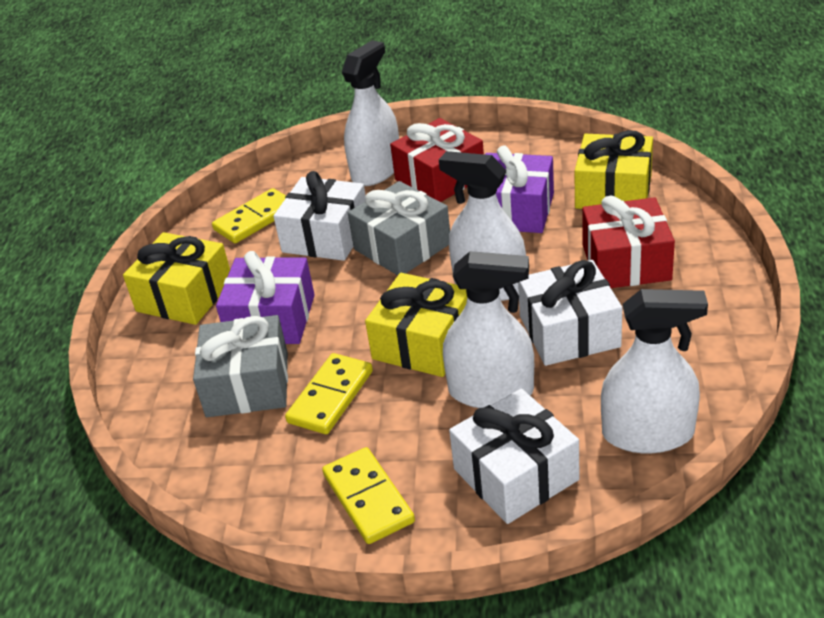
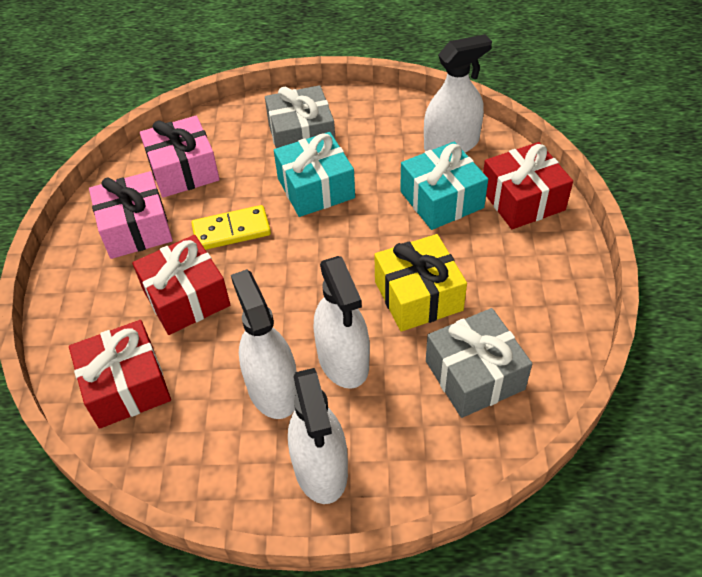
pink gift: 0 -> 2
purple gift: 2 -> 0
red gift: 2 -> 3
turquoise gift: 0 -> 2
white gift: 3 -> 0
yellow domino: 3 -> 1
yellow gift: 3 -> 1

